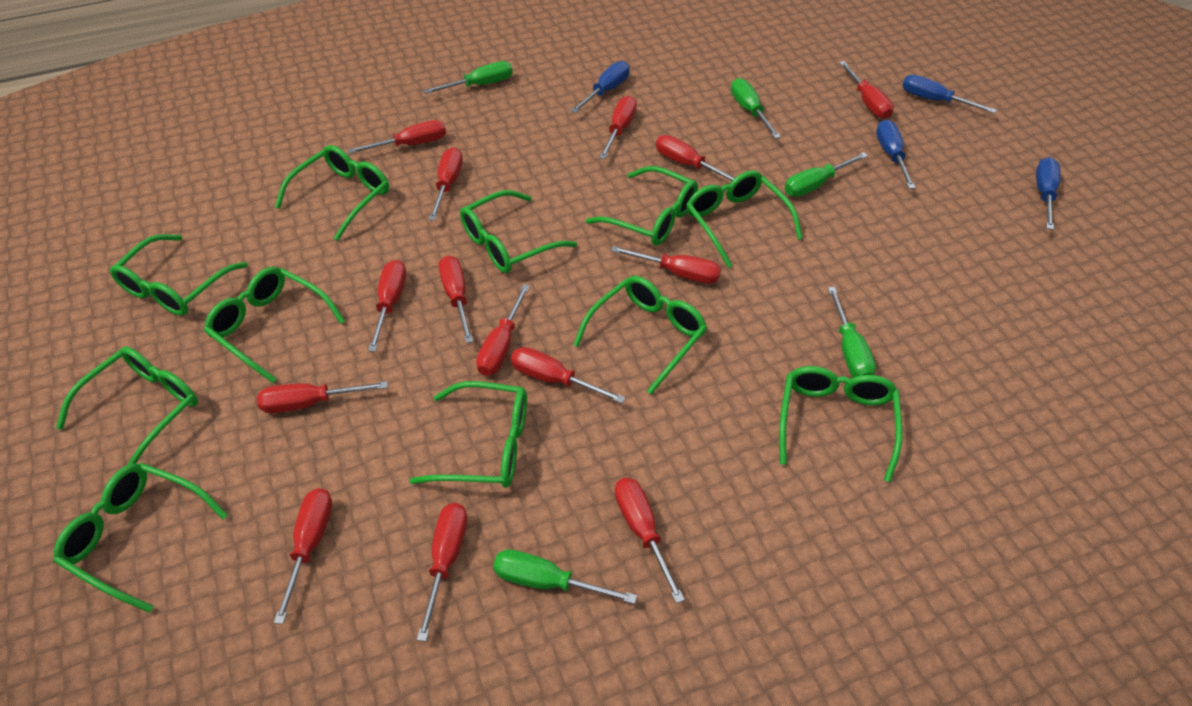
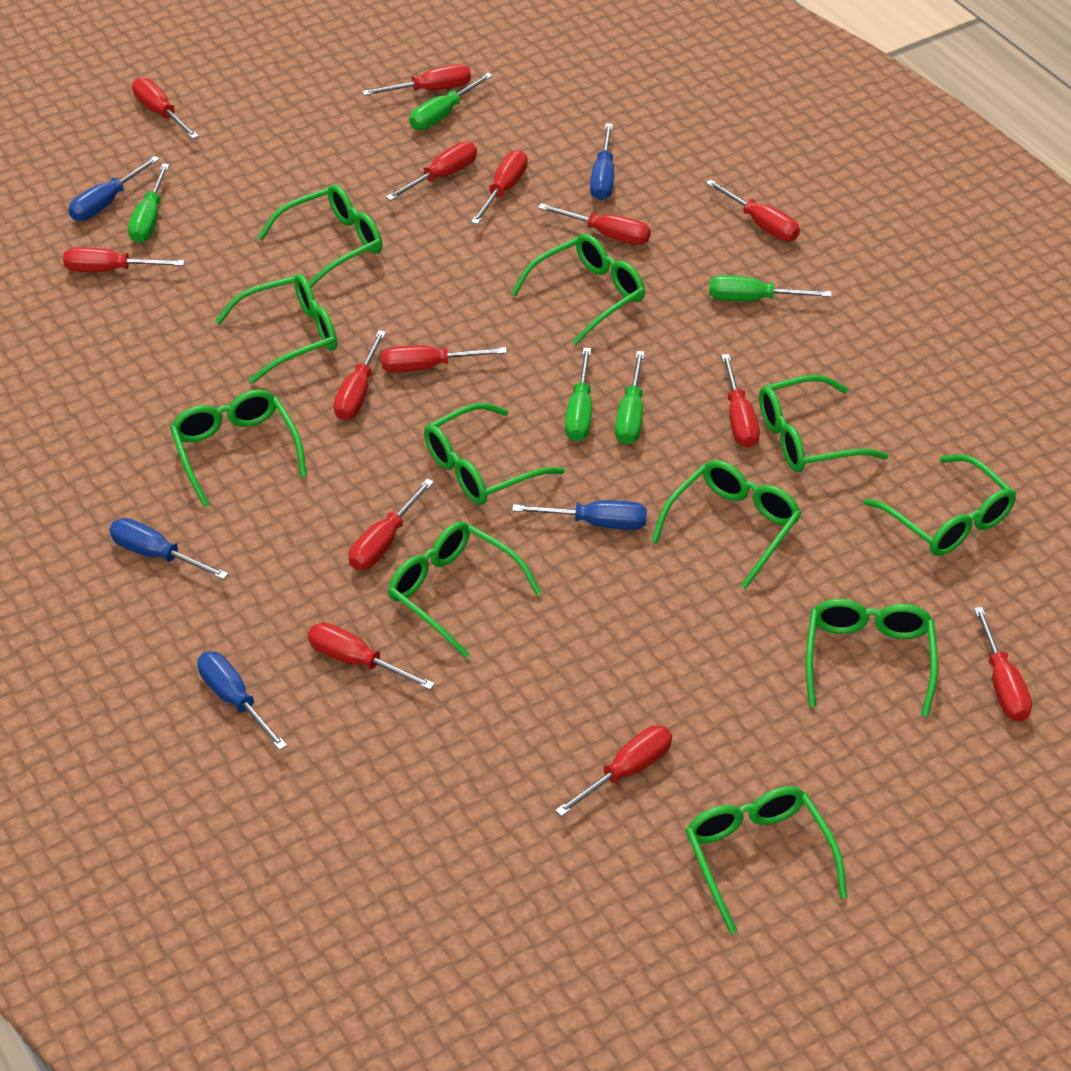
blue screwdriver: 4 -> 5

